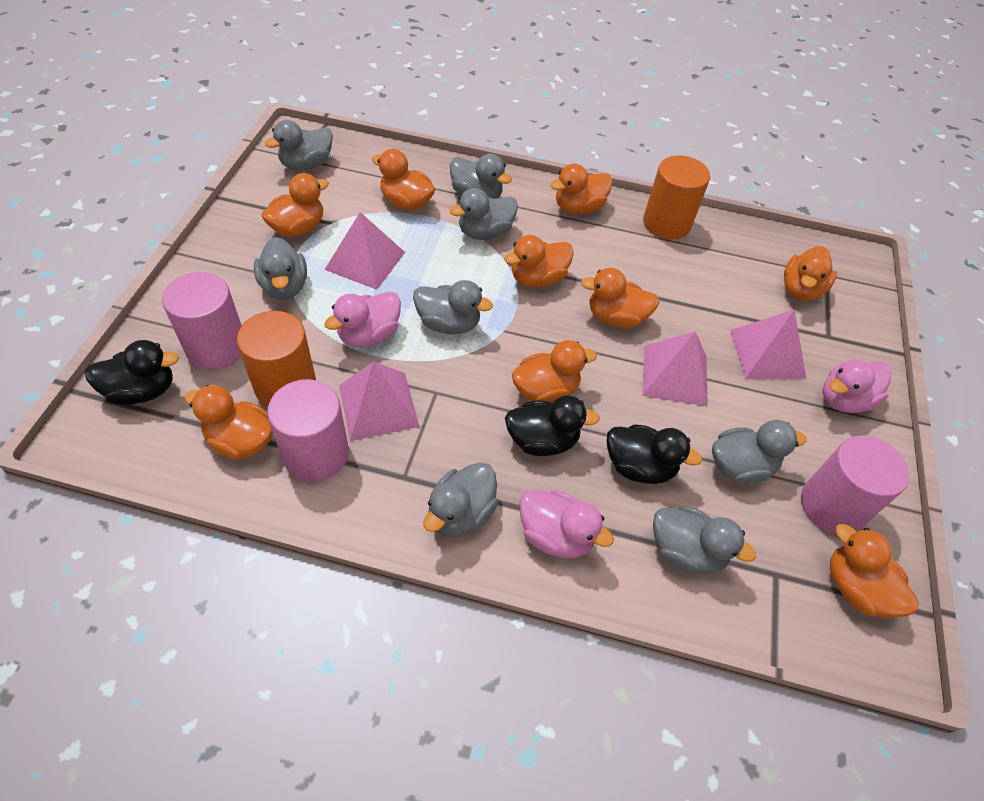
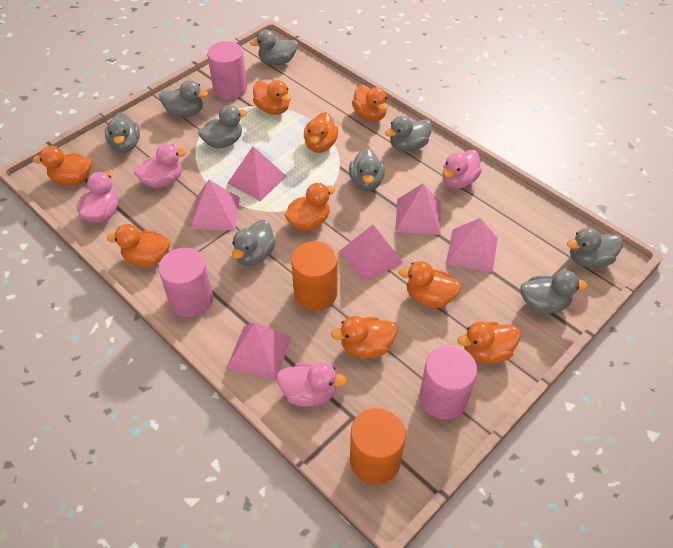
black duck: 3 -> 0
grey duck: 8 -> 9
pink duck: 3 -> 4
pink pyramid: 4 -> 6

